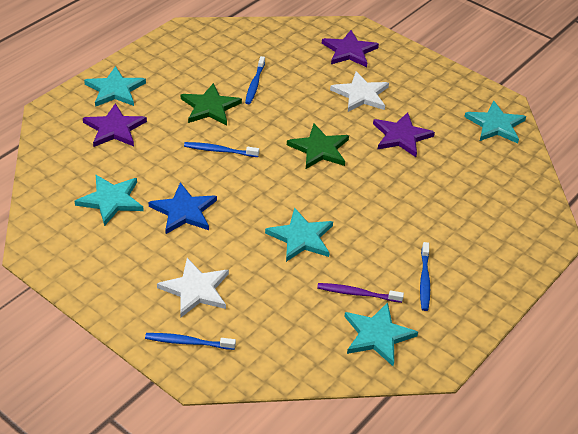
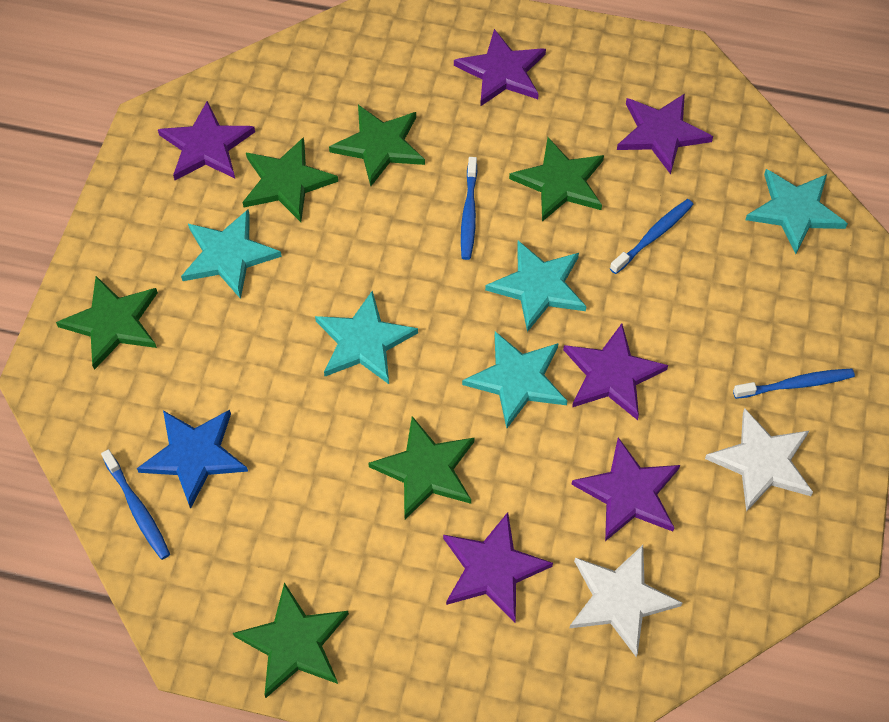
green star: 2 -> 6
purple star: 3 -> 6
purple toothbrush: 1 -> 0

